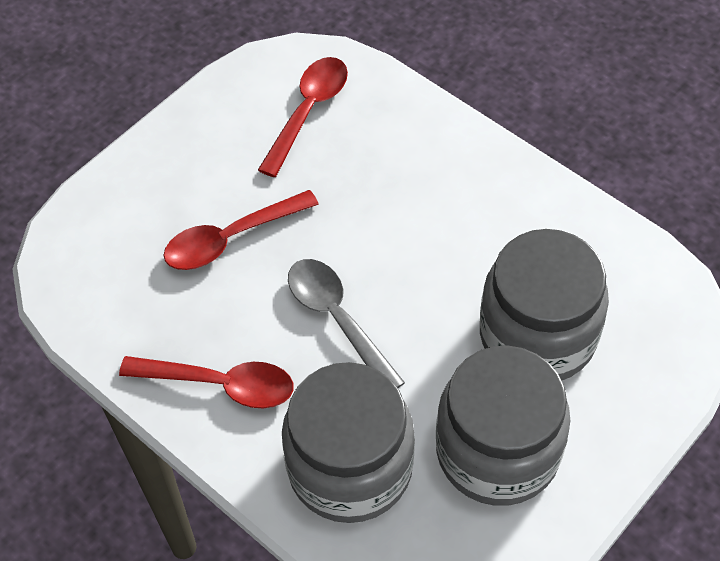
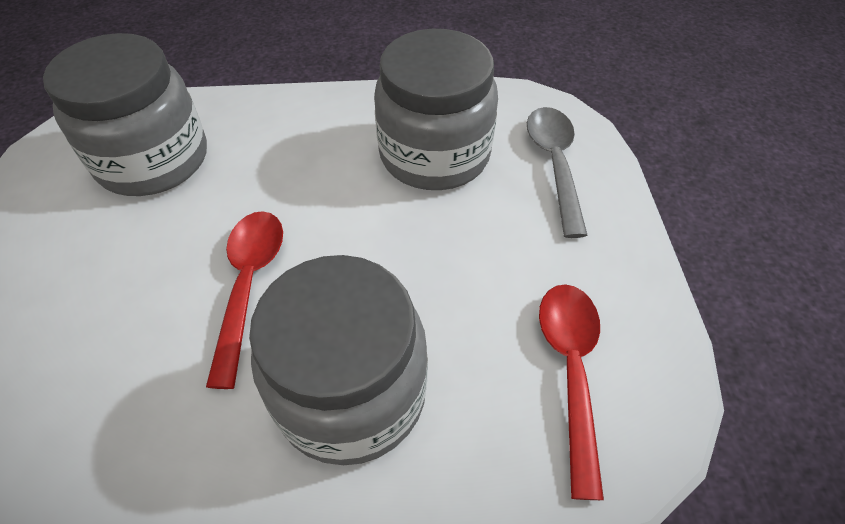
red spoon: 3 -> 2

